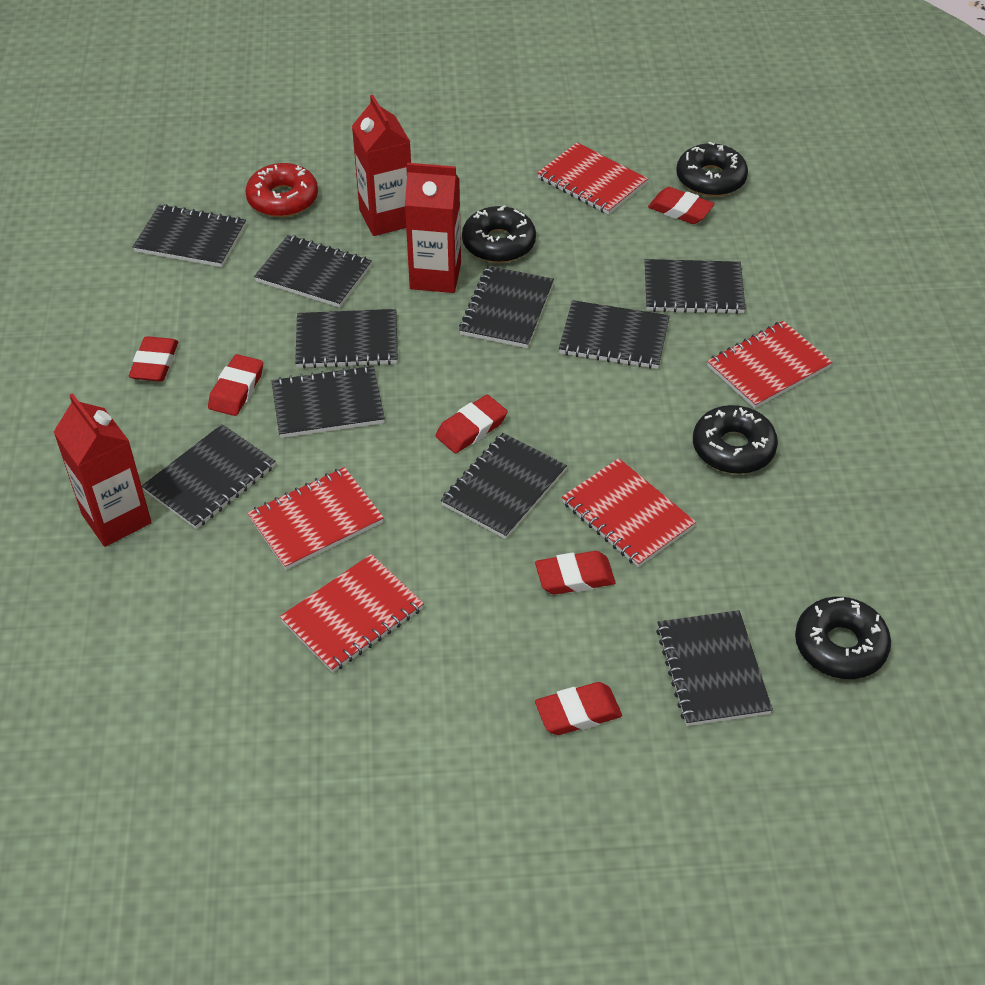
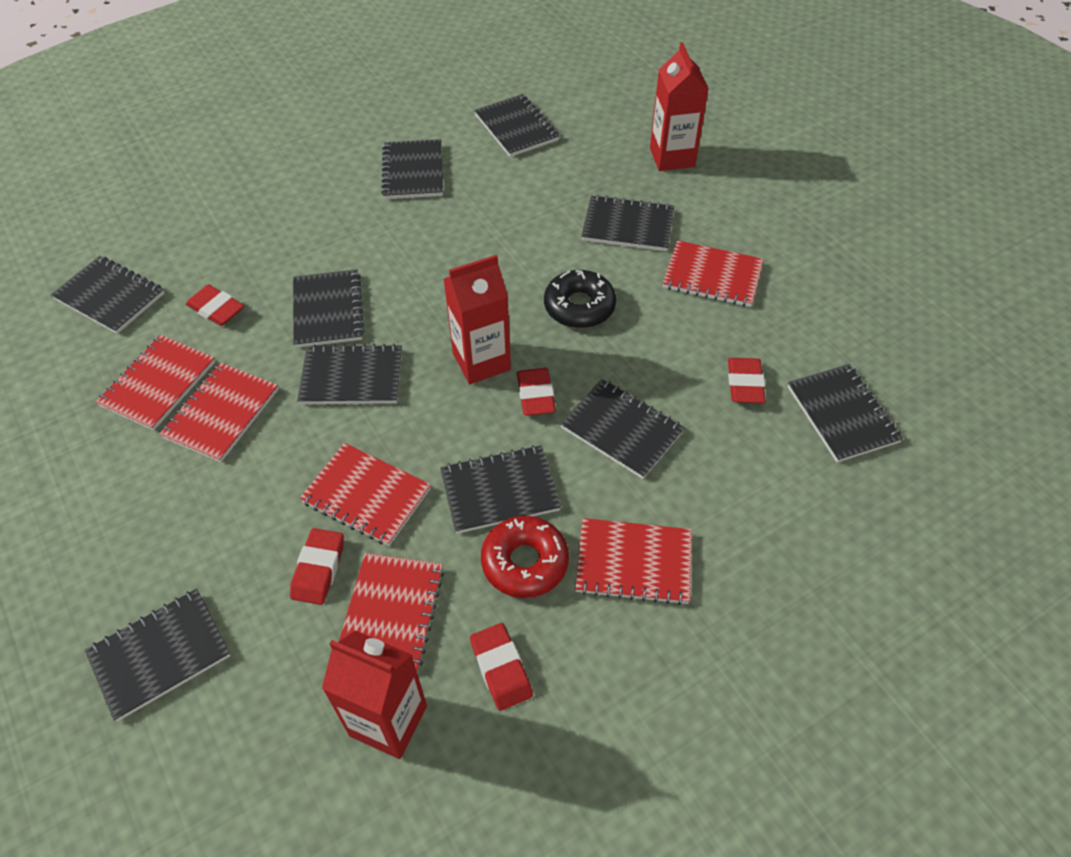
black donut: 4 -> 1
red eraser: 6 -> 5
red notebook: 5 -> 6

